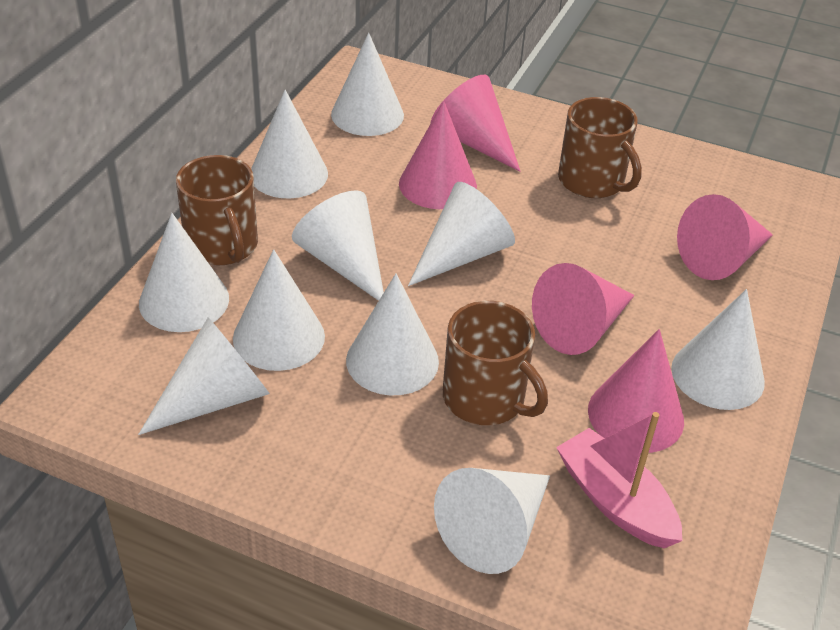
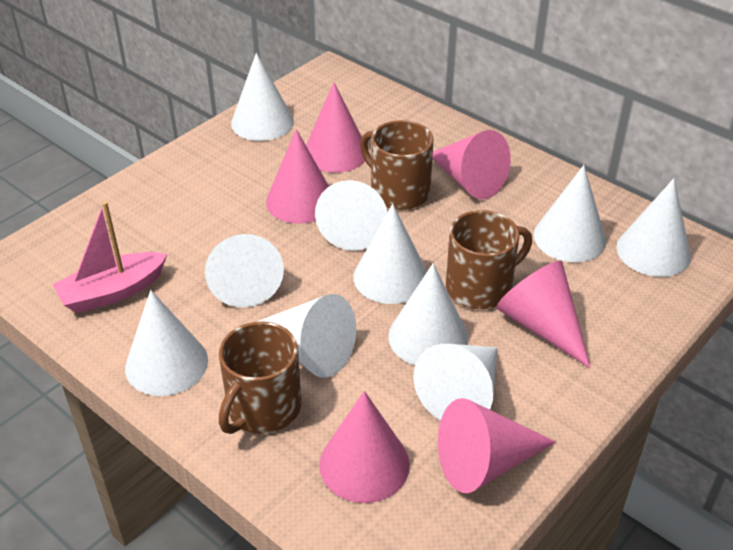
pink cone: 5 -> 6

